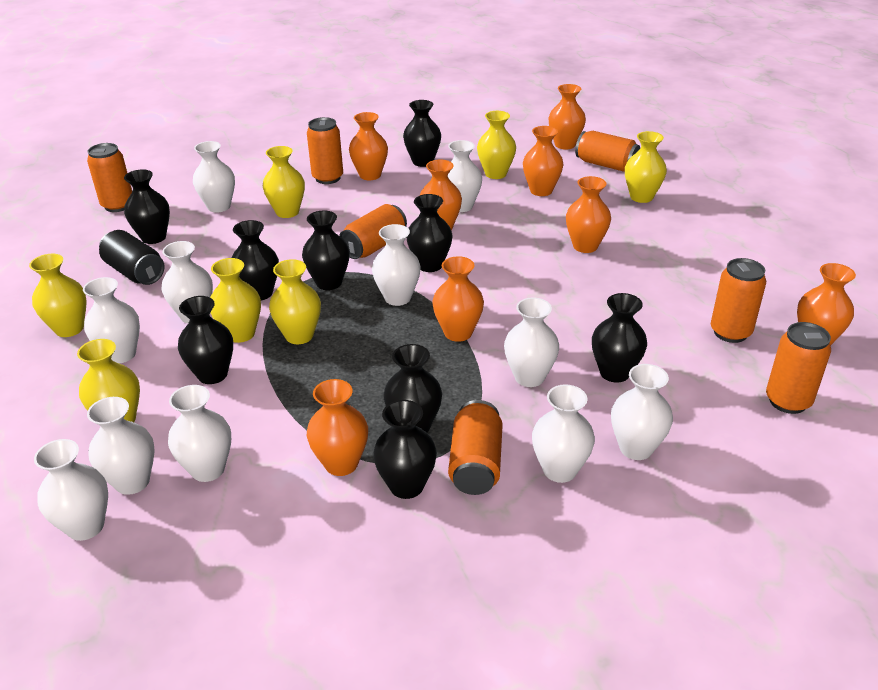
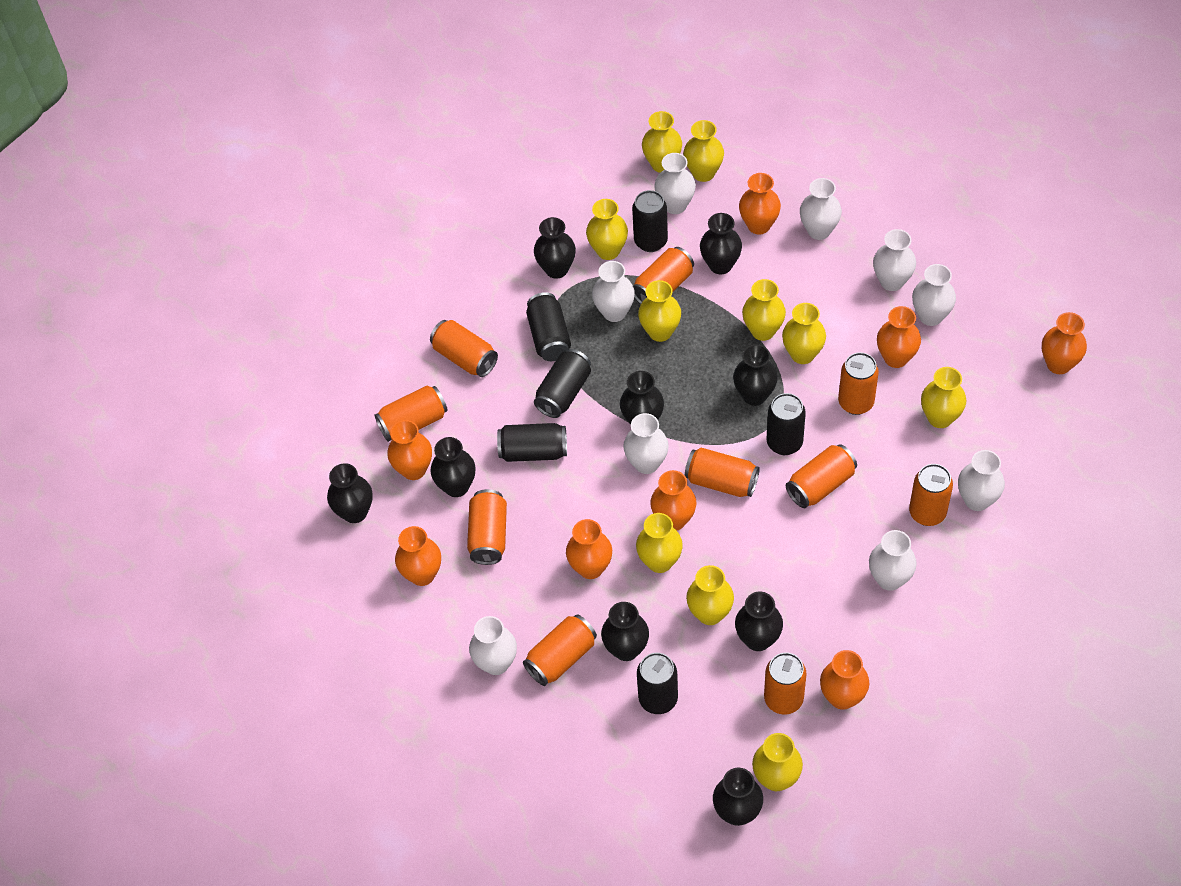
black can: 1 -> 6
orange can: 7 -> 10
white vase: 11 -> 9
yellow vase: 7 -> 10

